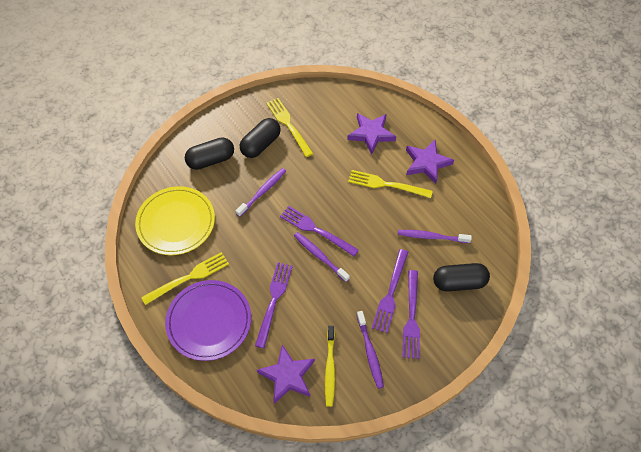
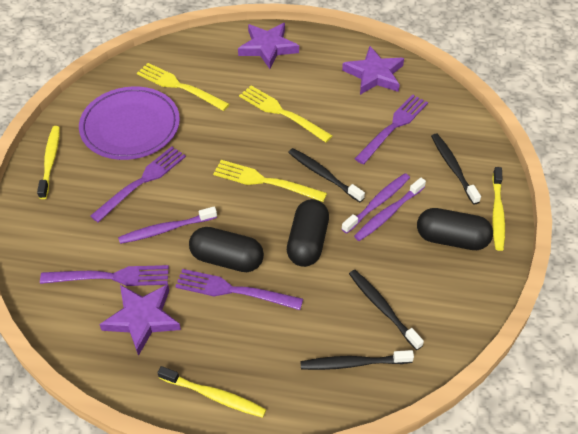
black toothbrush: 0 -> 4
purple toothbrush: 4 -> 3
yellow plate: 1 -> 0
yellow toothbrush: 1 -> 3

